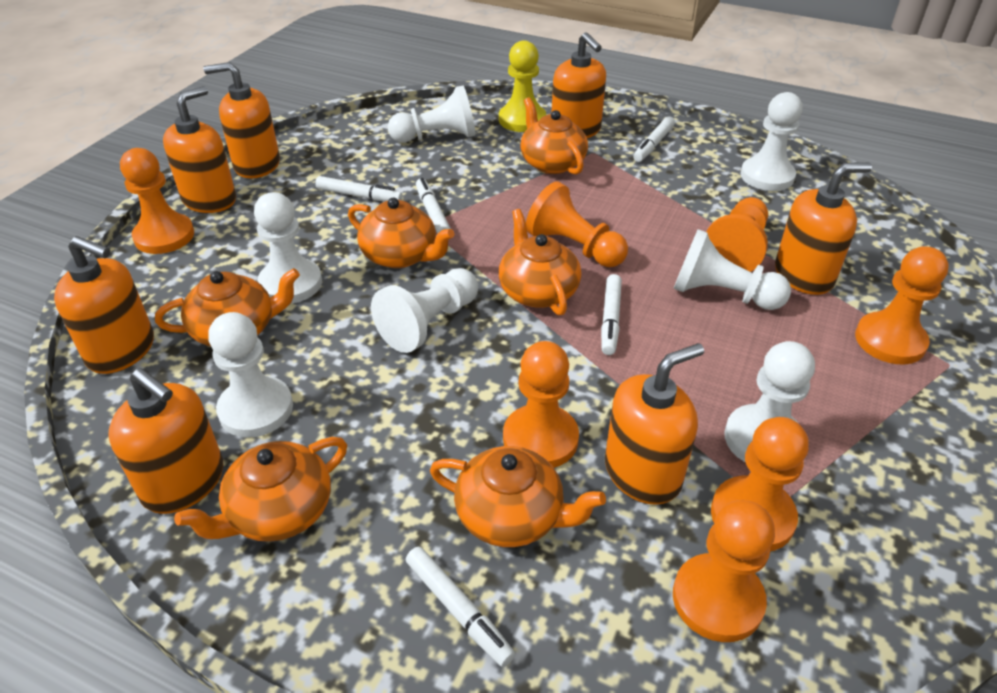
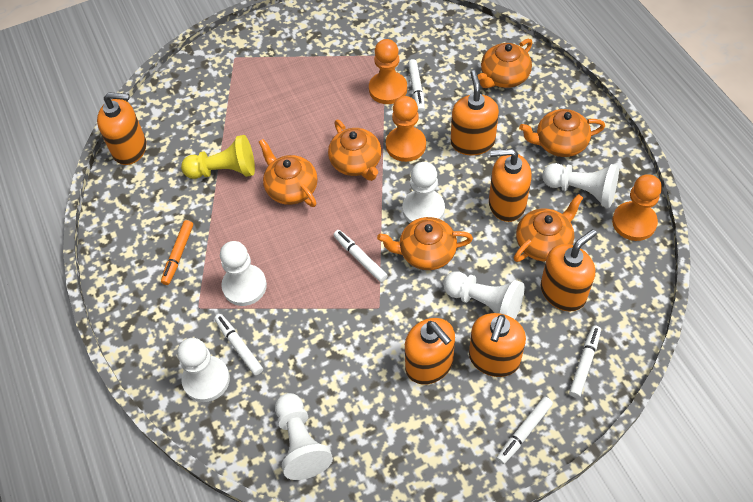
orange marker: 0 -> 1
orange pawn: 7 -> 3
orange soap dispenser: 7 -> 6
white pawn: 7 -> 6

